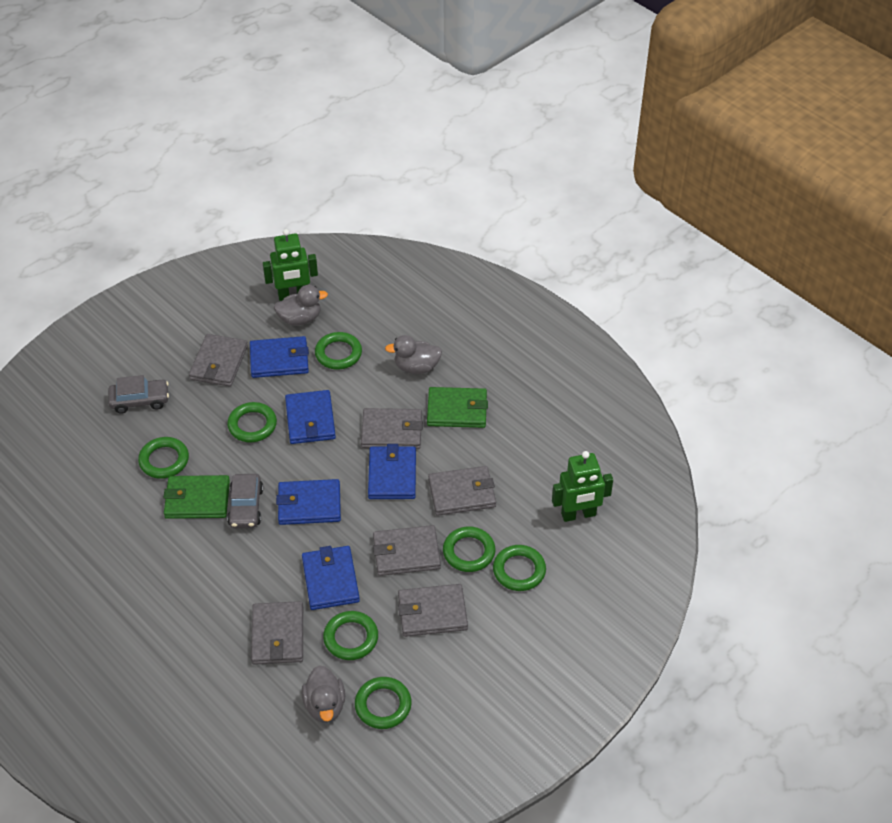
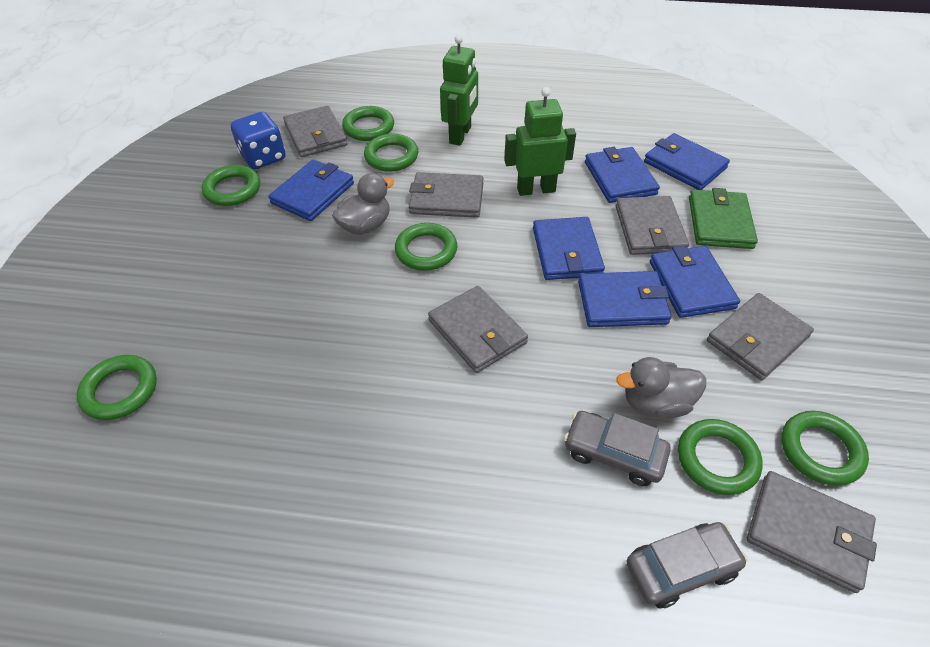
blue dice: 0 -> 1
blue wallet: 5 -> 6
green wallet: 2 -> 1
grey duck: 3 -> 2

